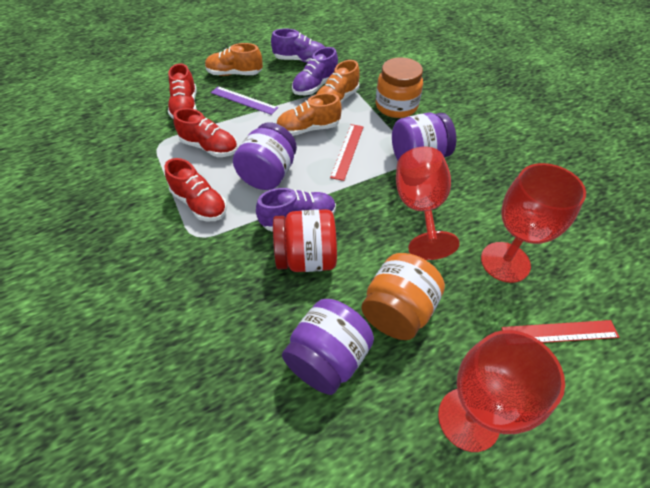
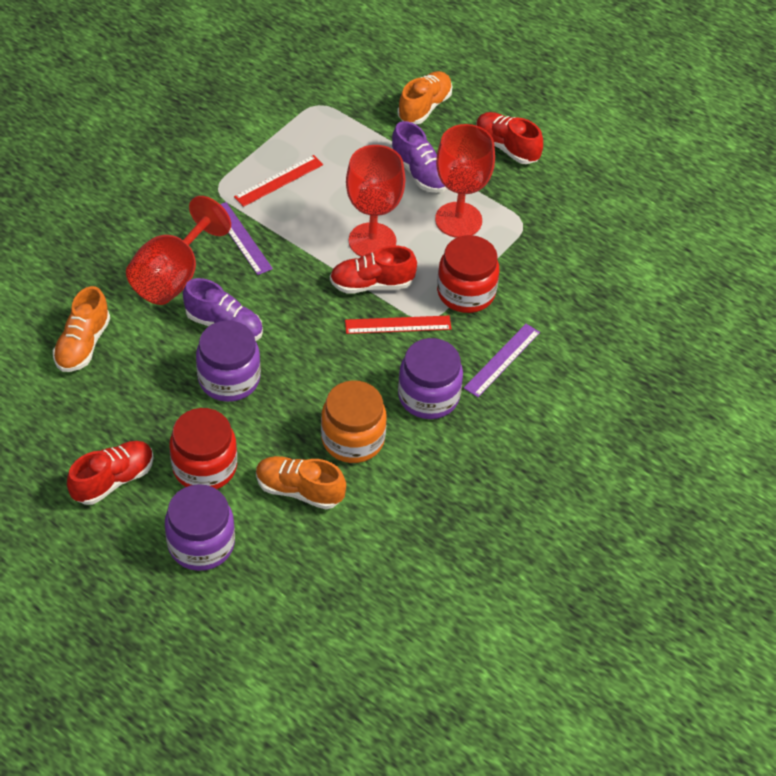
orange jar: 2 -> 1
purple ruler: 1 -> 2
purple shoe: 3 -> 2
red jar: 1 -> 2

